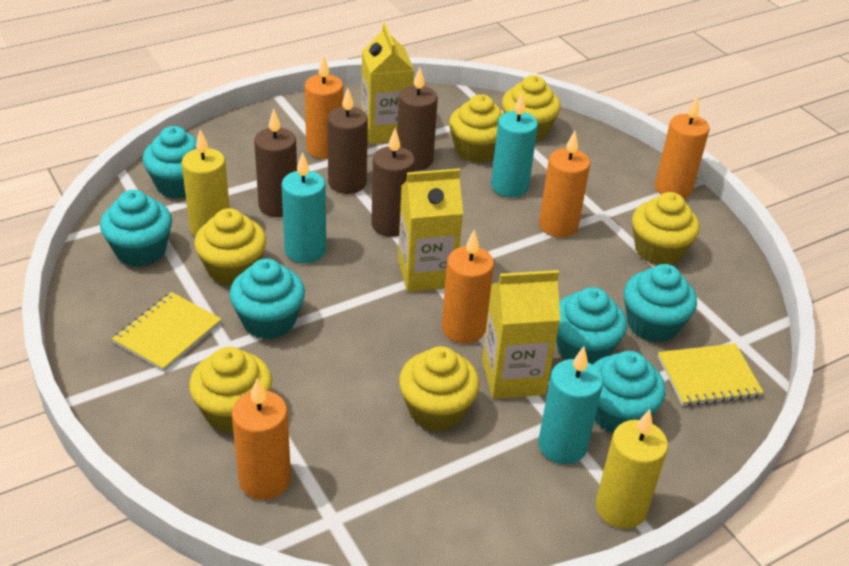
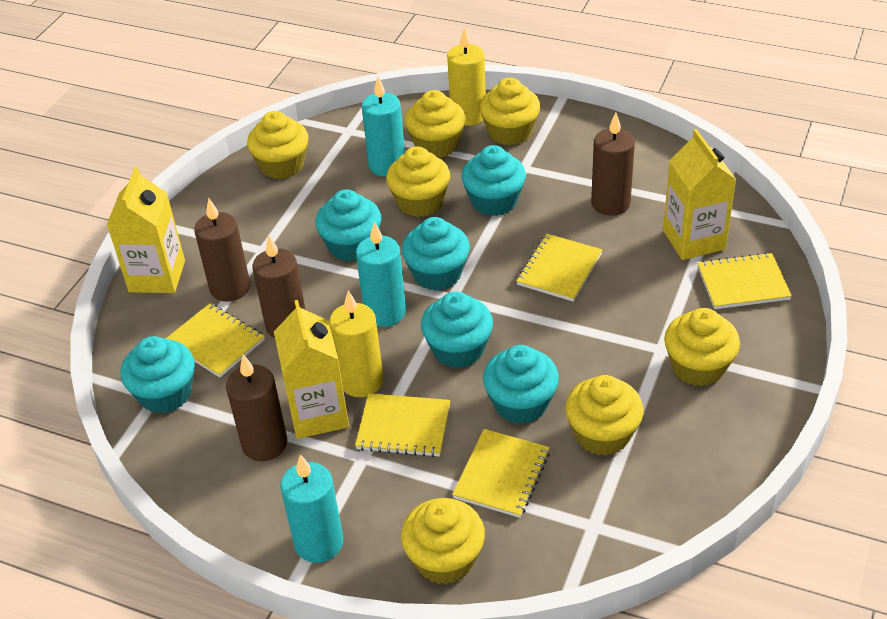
orange candle: 5 -> 0
yellow cupcake: 6 -> 7
yellow notebook: 2 -> 5

